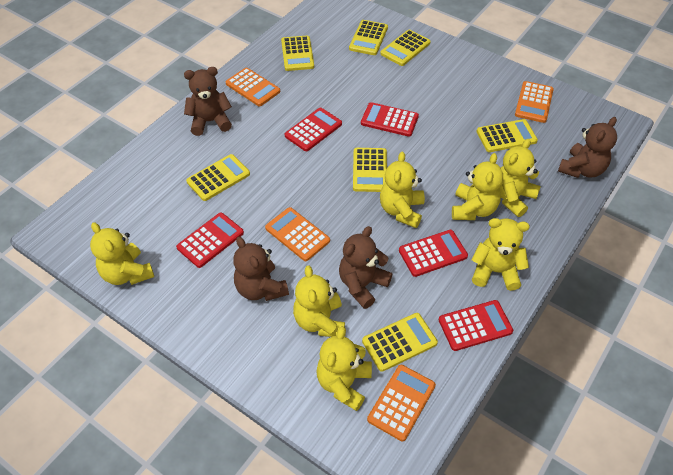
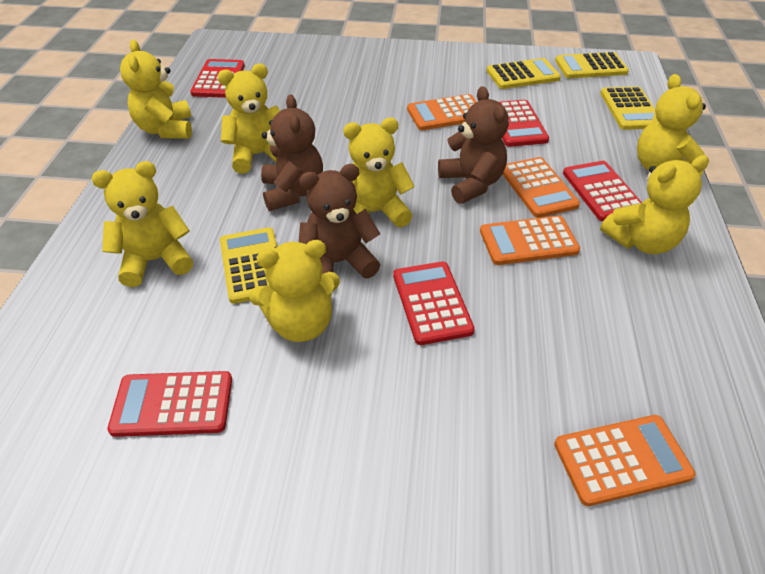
brown teddy bear: 4 -> 3
yellow calculator: 7 -> 4

